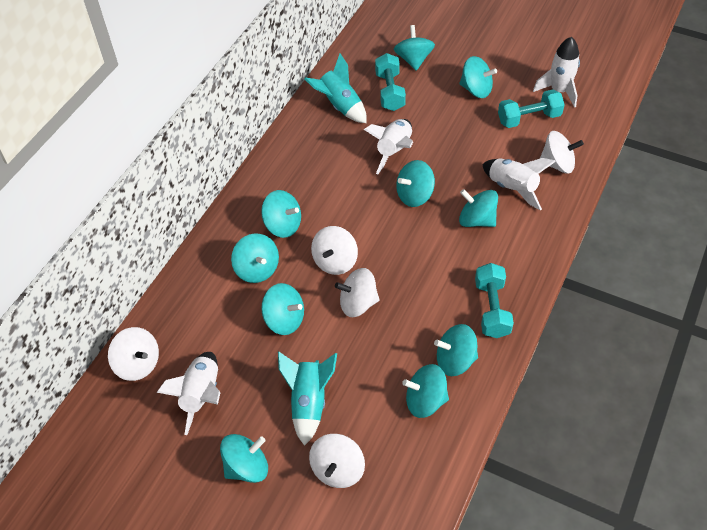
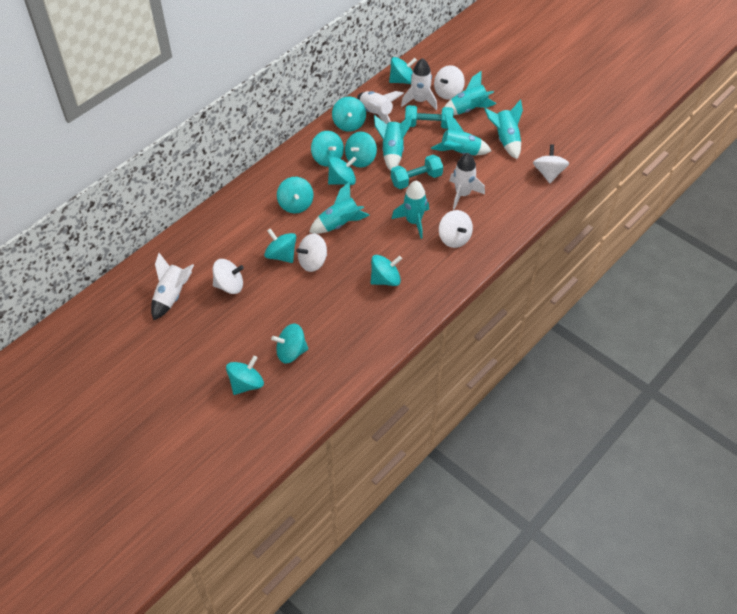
turquoise dumbbell: 3 -> 2
turquoise rocket: 2 -> 6

